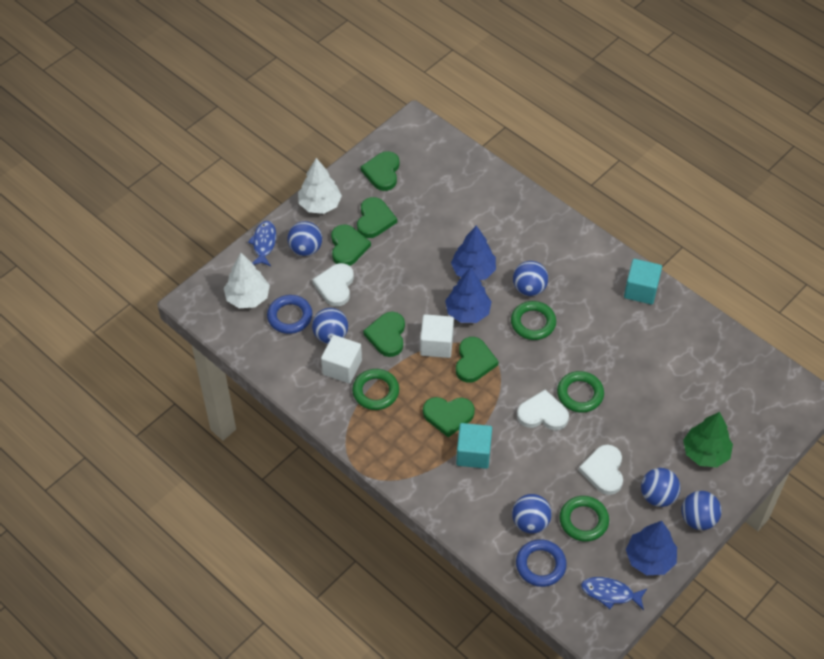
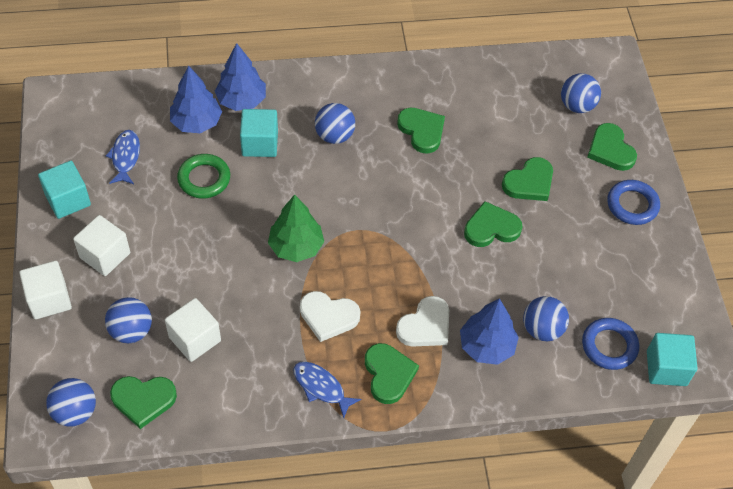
blue ball: 6 -> 5
green ring: 4 -> 1
turquoise cube: 2 -> 3
white cube: 2 -> 3
white heart: 3 -> 2
white tree: 2 -> 0

